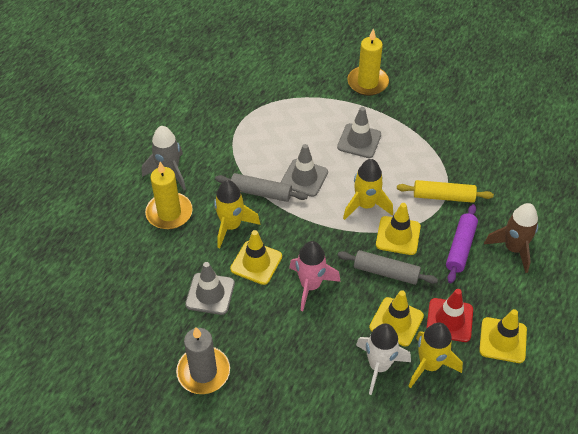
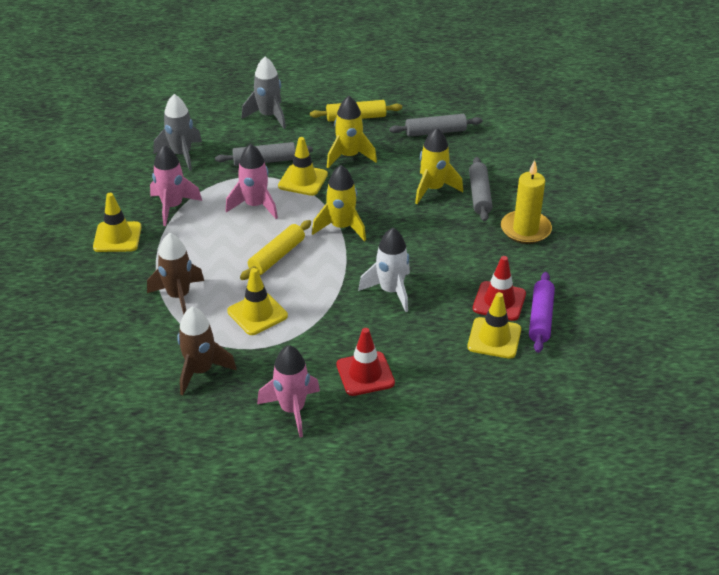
brown rocket: 1 -> 2
grey candle: 1 -> 0
grey rocket: 1 -> 2
grey rolling pin: 2 -> 3
grey traffic cone: 3 -> 0
pink rocket: 1 -> 3
red traffic cone: 1 -> 2
yellow candle: 2 -> 1
yellow rolling pin: 1 -> 2

